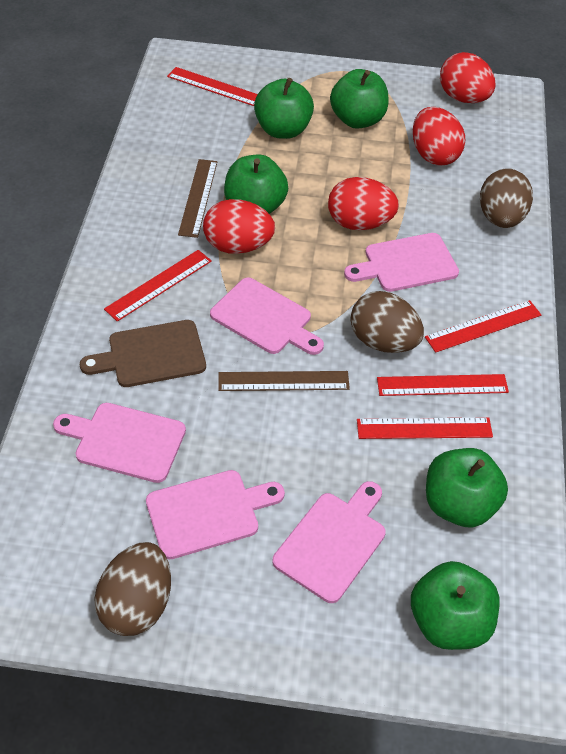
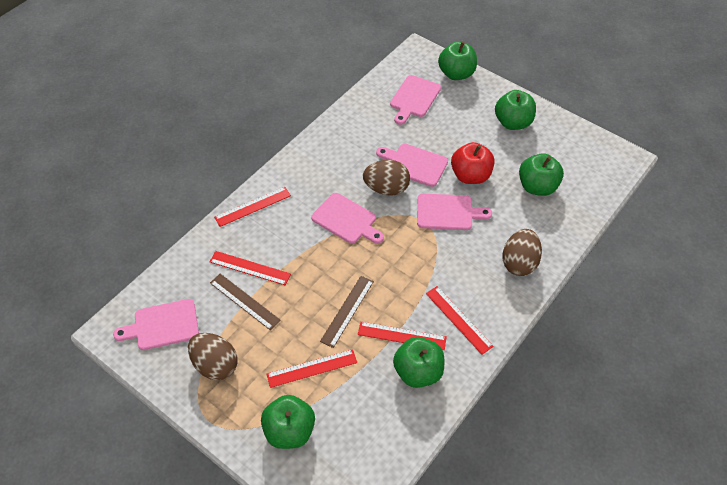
brown cutting board: 1 -> 0
red apple: 0 -> 1
red egg: 4 -> 0

